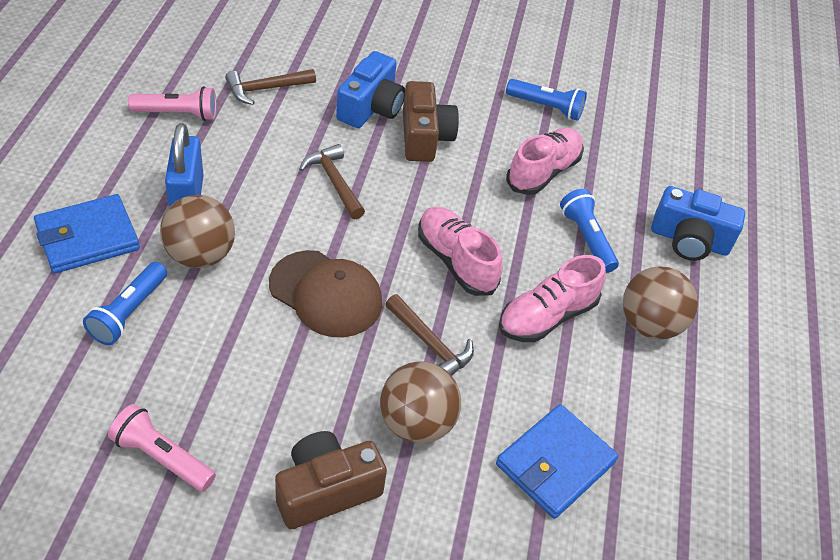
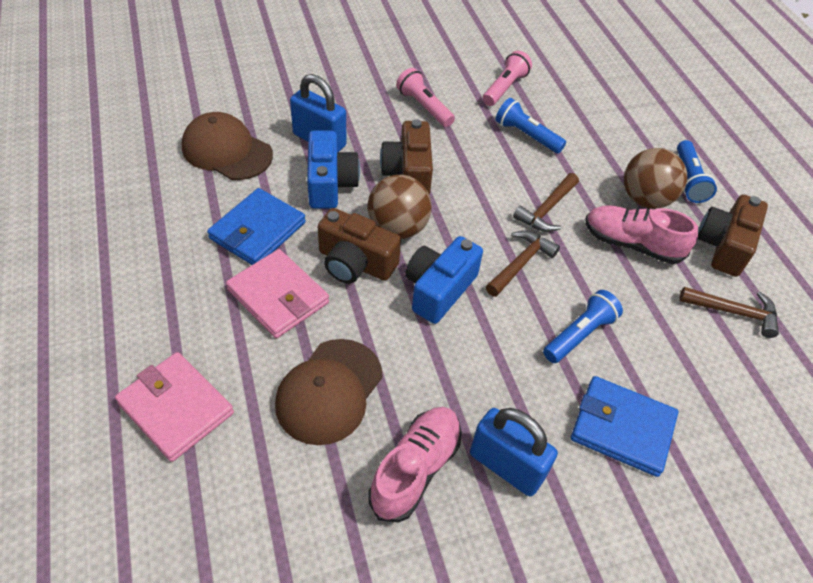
blue padlock: 1 -> 2
brown ball: 3 -> 2
brown camera: 2 -> 3
brown cap: 1 -> 2
pink shoe: 3 -> 2
pink wallet: 0 -> 2

